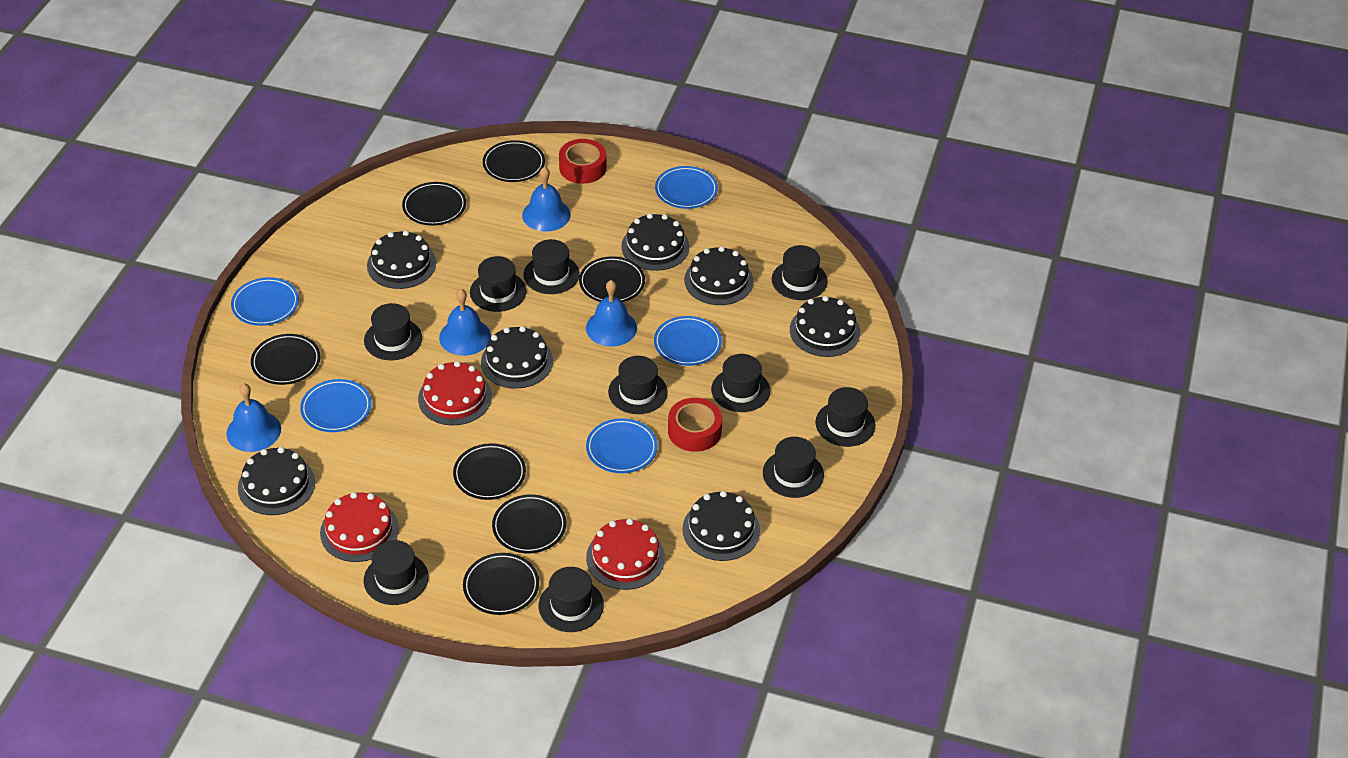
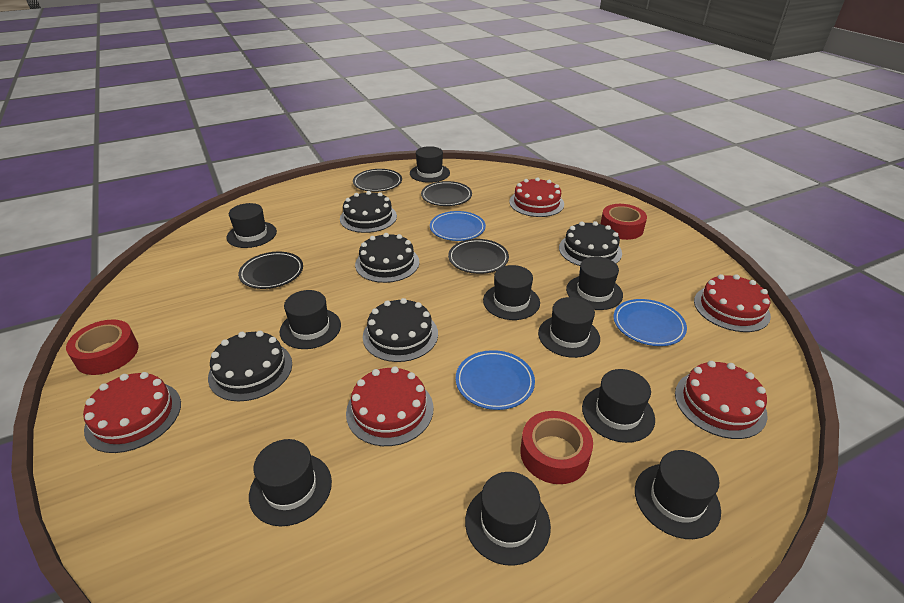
black cake: 7 -> 5
black plate: 7 -> 4
blue bell: 4 -> 0
blue plate: 5 -> 3
red cake: 3 -> 5
red tape: 2 -> 3

